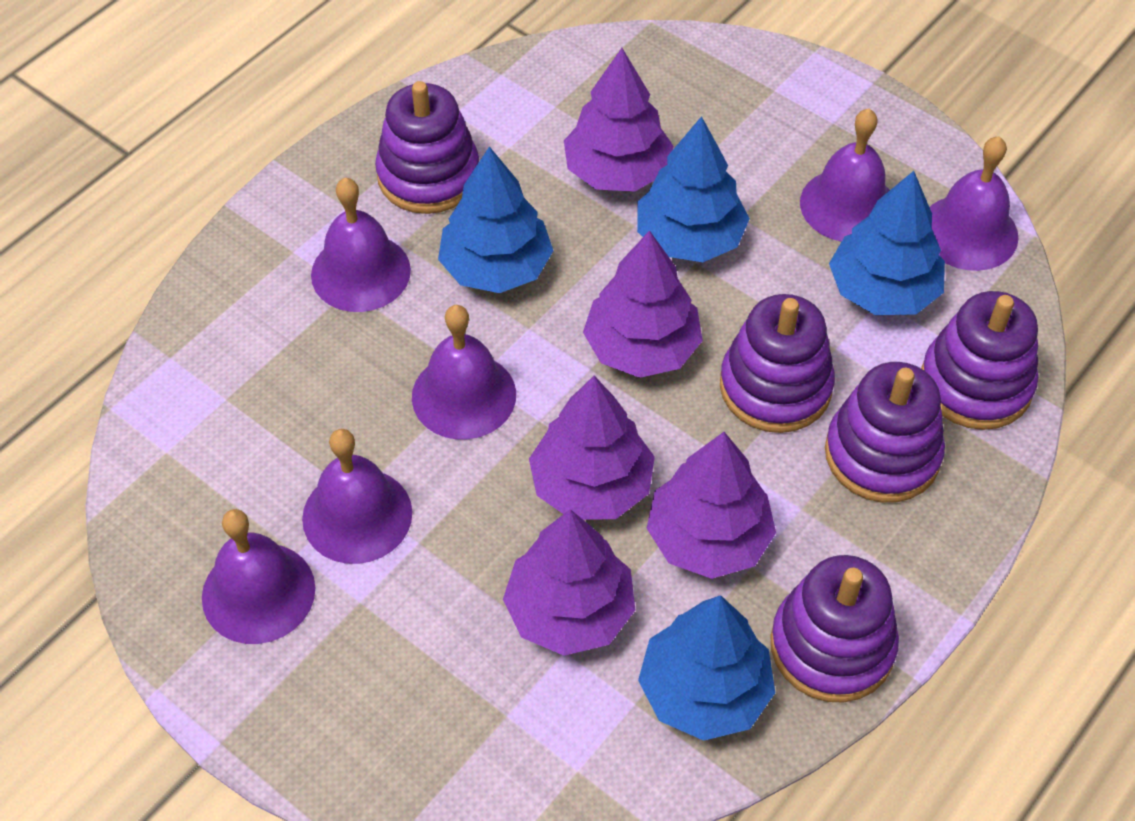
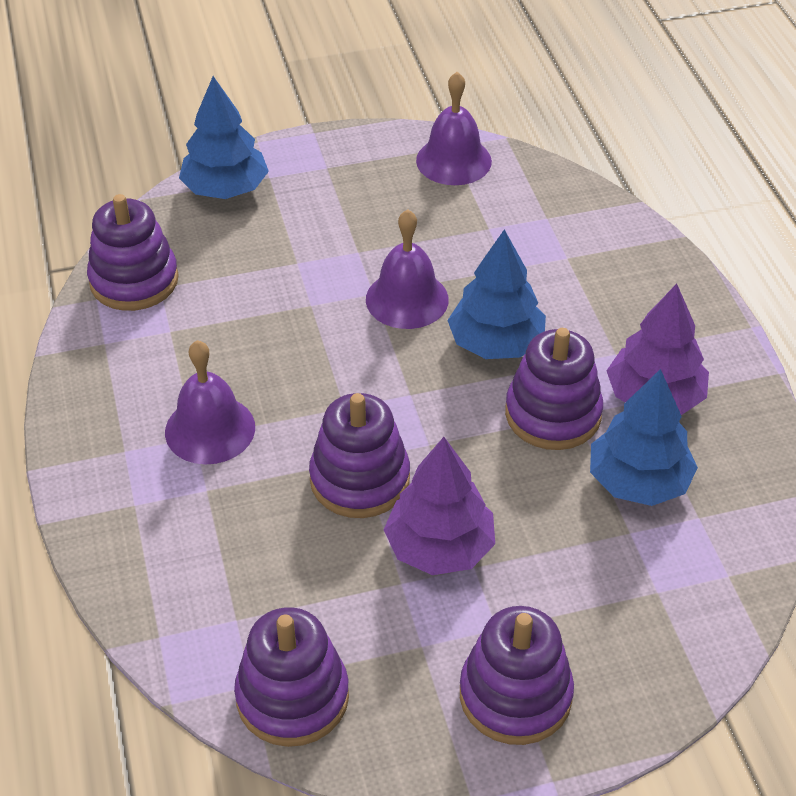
blue tree: 4 -> 3
purple bell: 6 -> 3
purple tree: 5 -> 2

